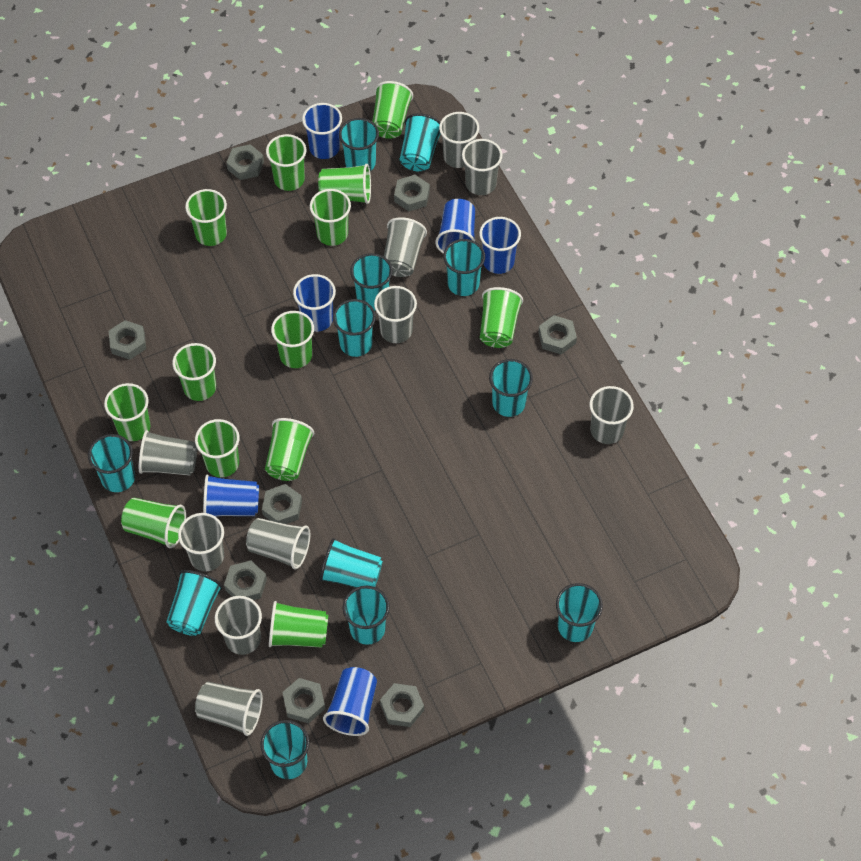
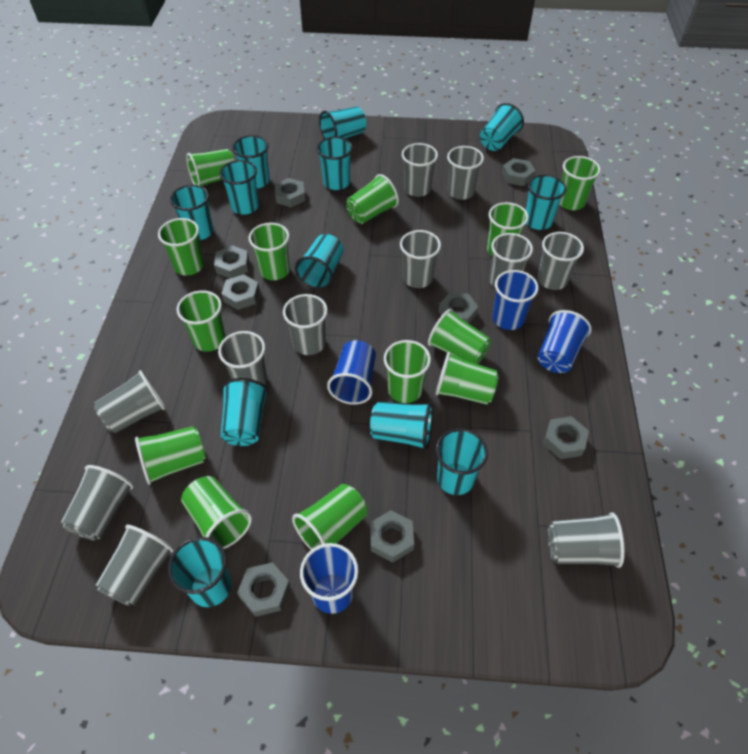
blue cup: 6 -> 4
grey cup: 10 -> 11

